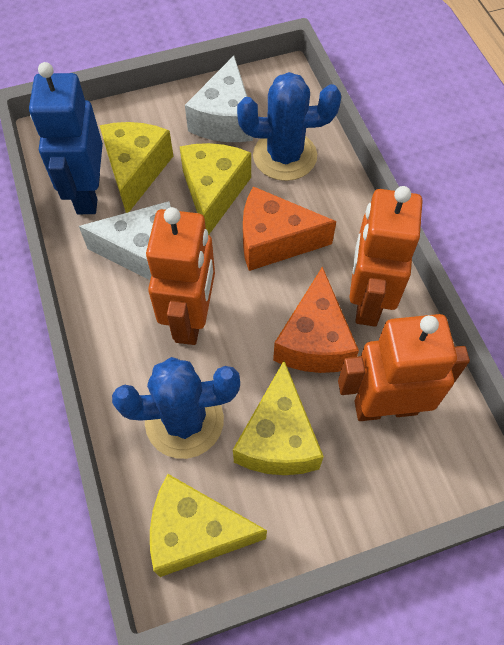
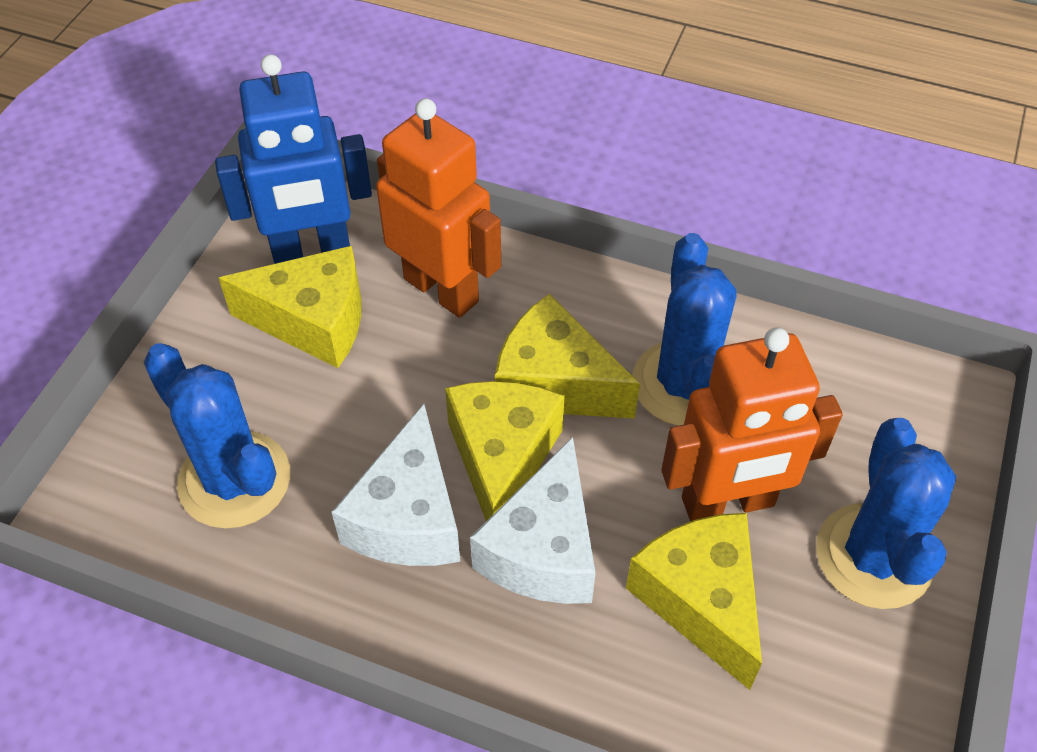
blue cactus: 2 -> 3
orange cheese: 2 -> 0
orange robot: 3 -> 2

